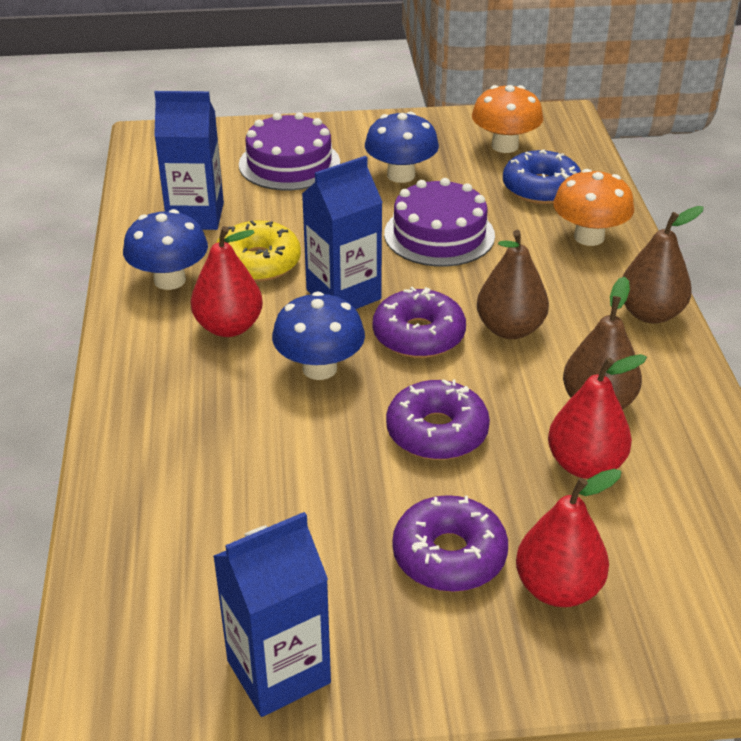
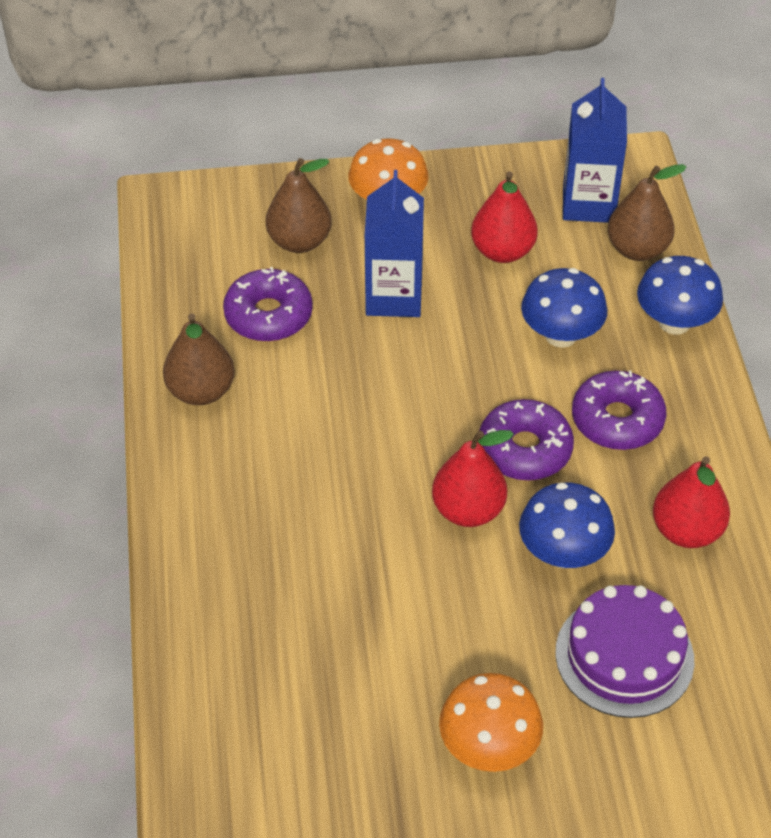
blue carton: 3 -> 2
blue donut: 1 -> 0
purple cake: 2 -> 1
yellow donut: 1 -> 0

